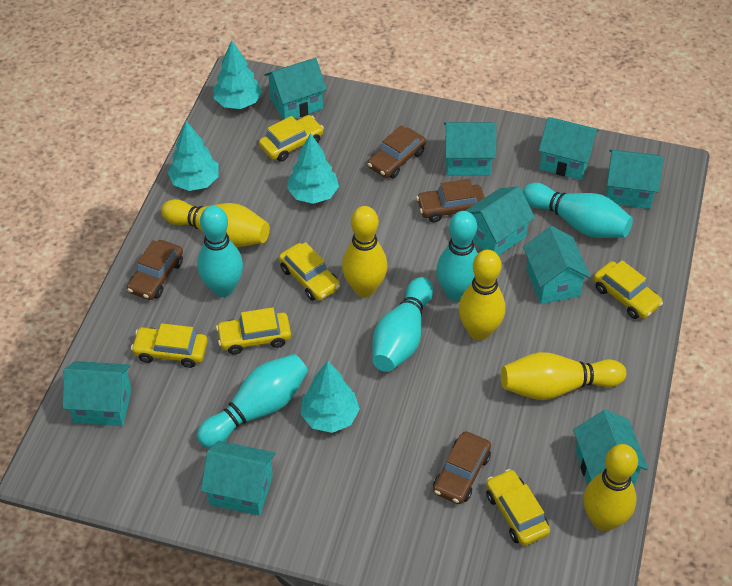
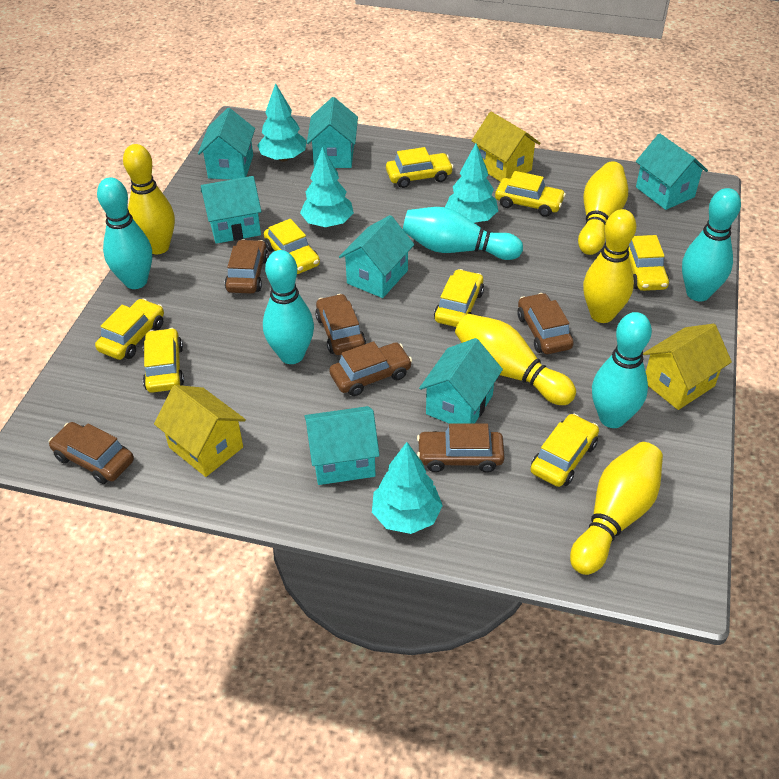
brown car: 4 -> 6
turquoise house: 9 -> 7
yellow car: 6 -> 8
yellow house: 0 -> 3

